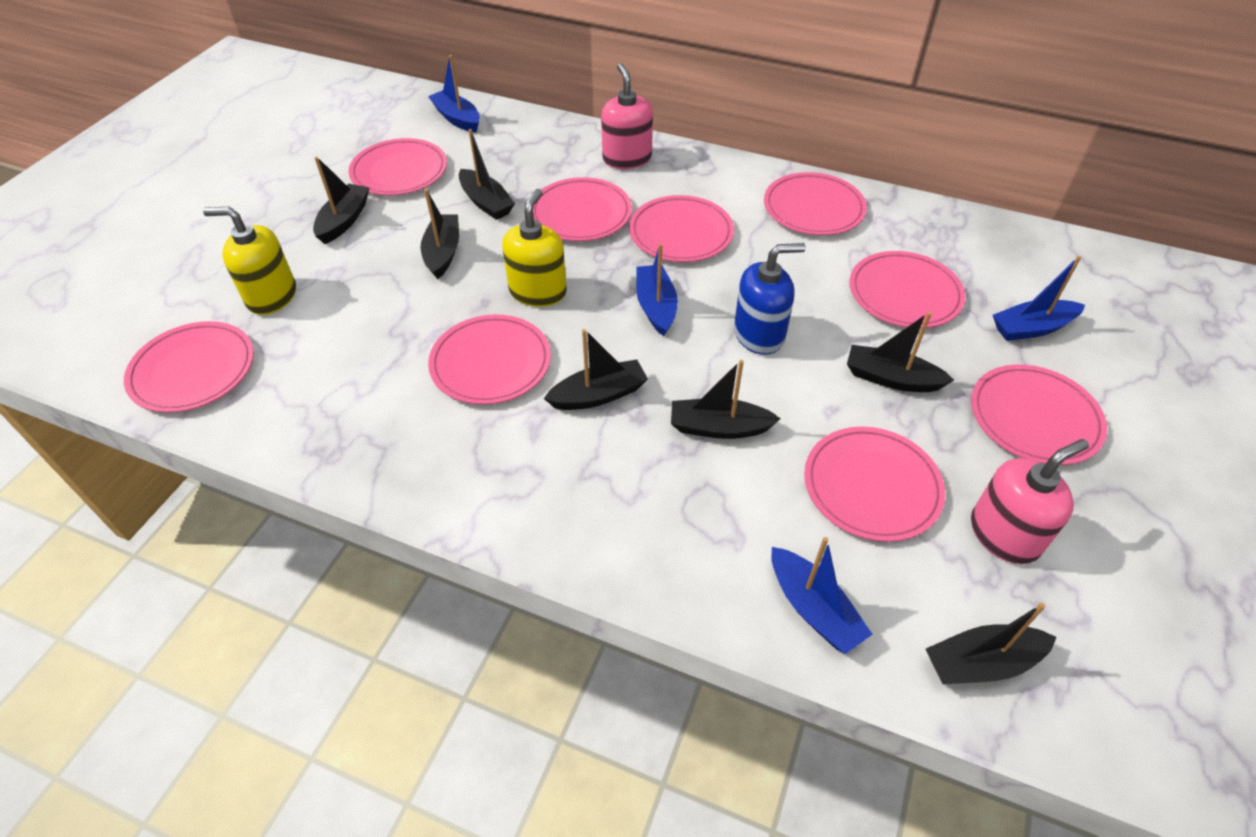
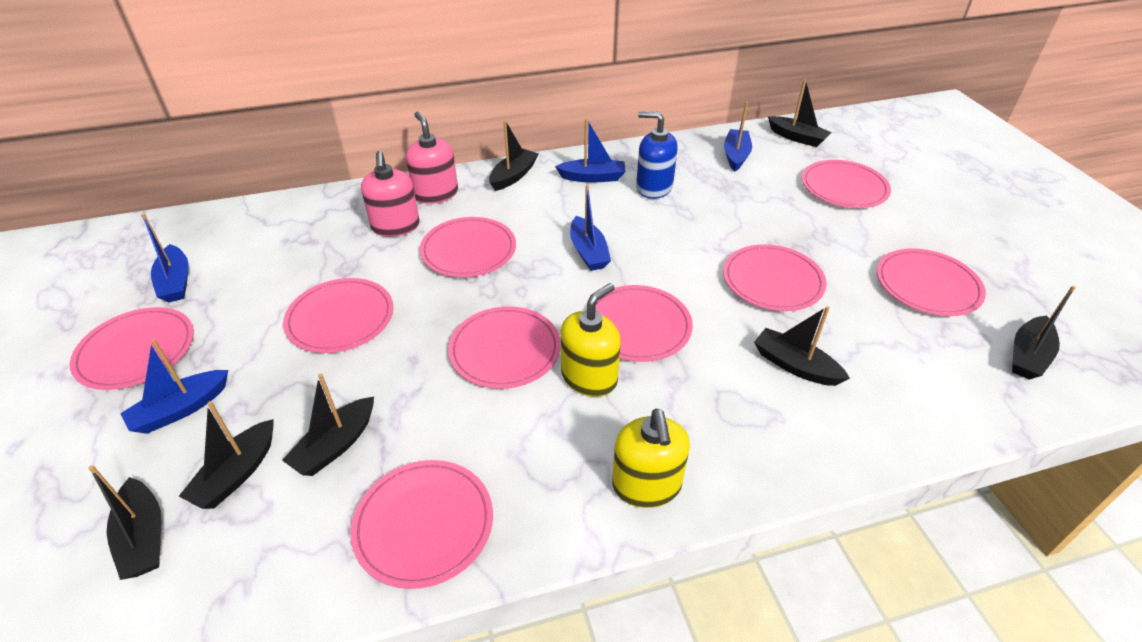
blue boat: 4 -> 5

